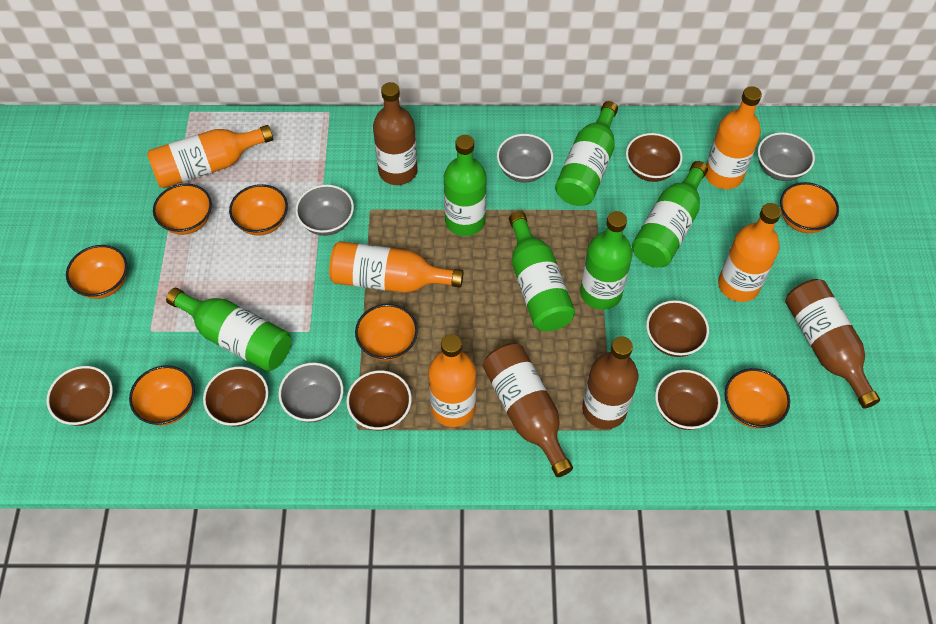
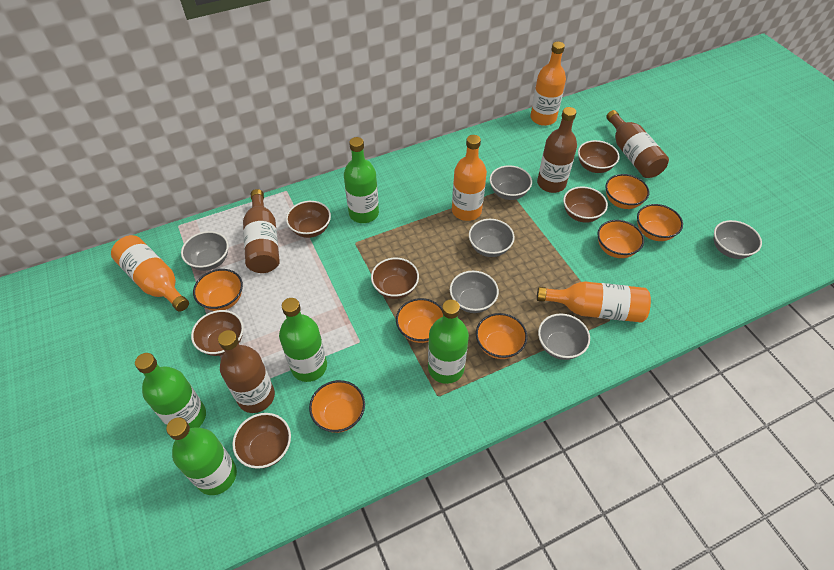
green bottle: 6 -> 5
grey bowl: 4 -> 6
orange bottle: 5 -> 4

